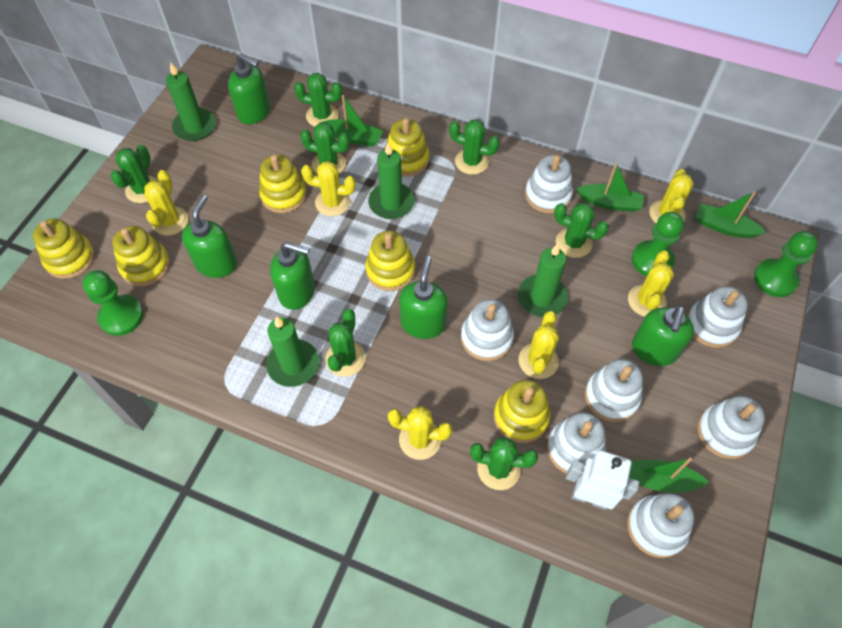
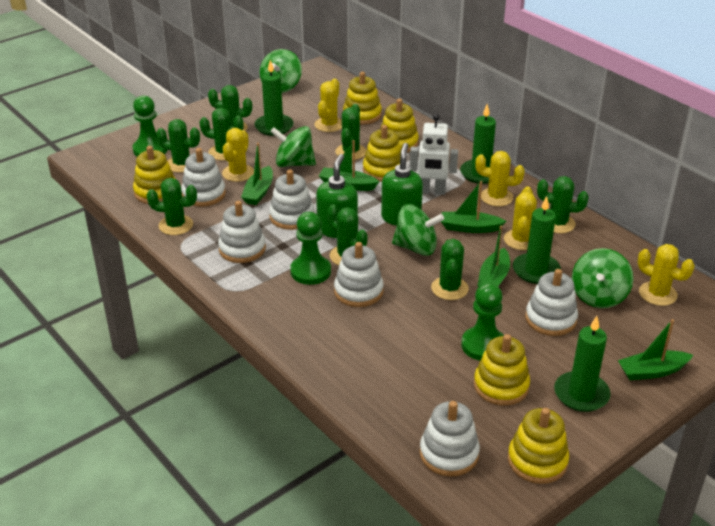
green boat: 4 -> 5
green cactus: 7 -> 8
green soap dispenser: 5 -> 2
green spinning top: 0 -> 4
white stacking toy: 7 -> 6
yellow cactus: 6 -> 5

